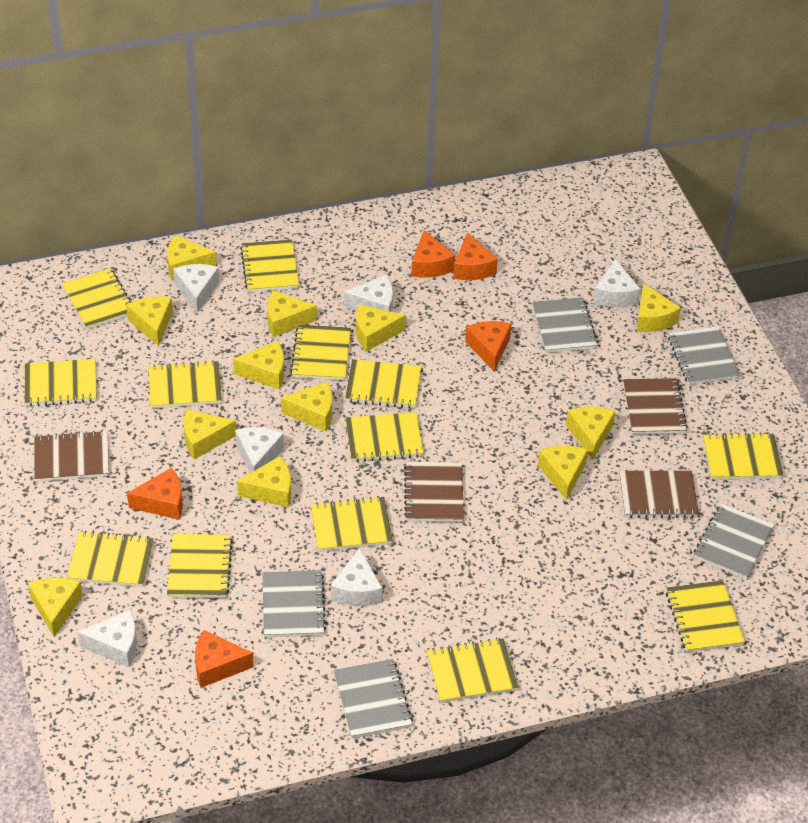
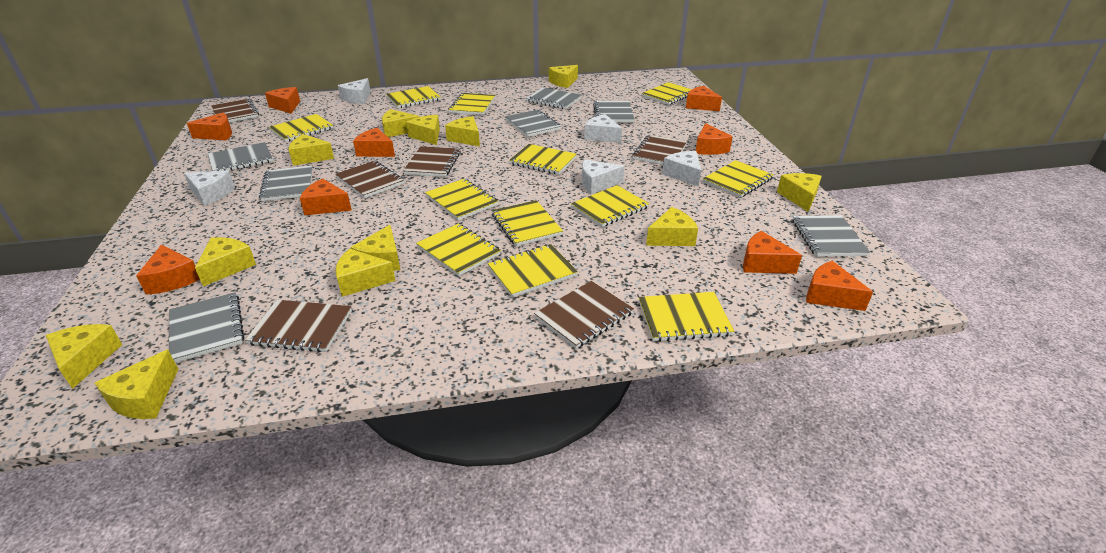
brown notebook: 4 -> 6
grey notebook: 5 -> 7
orange cheese: 5 -> 9
white cheese: 6 -> 5
yellow notebook: 13 -> 12

